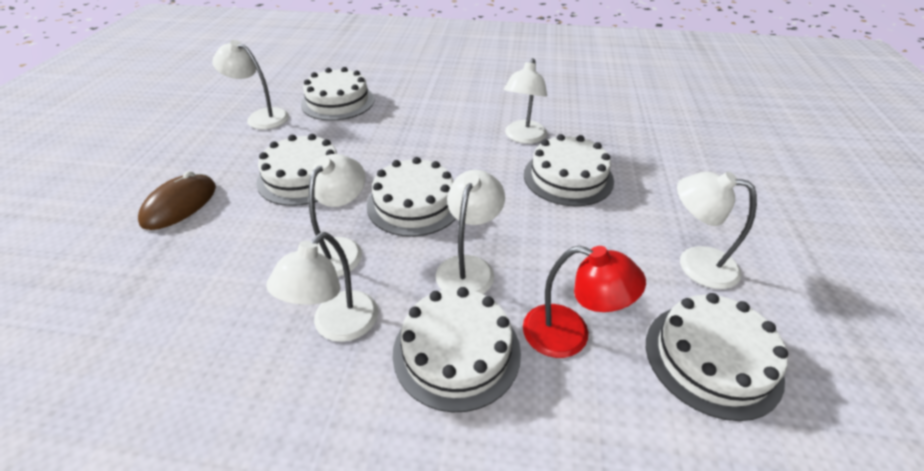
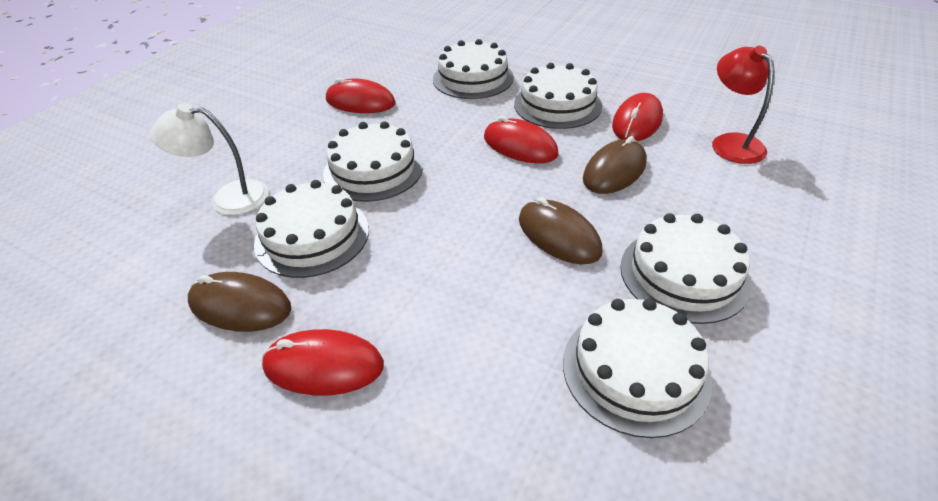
brown mouse: 1 -> 3
red mouse: 0 -> 4
white lamp: 6 -> 1

